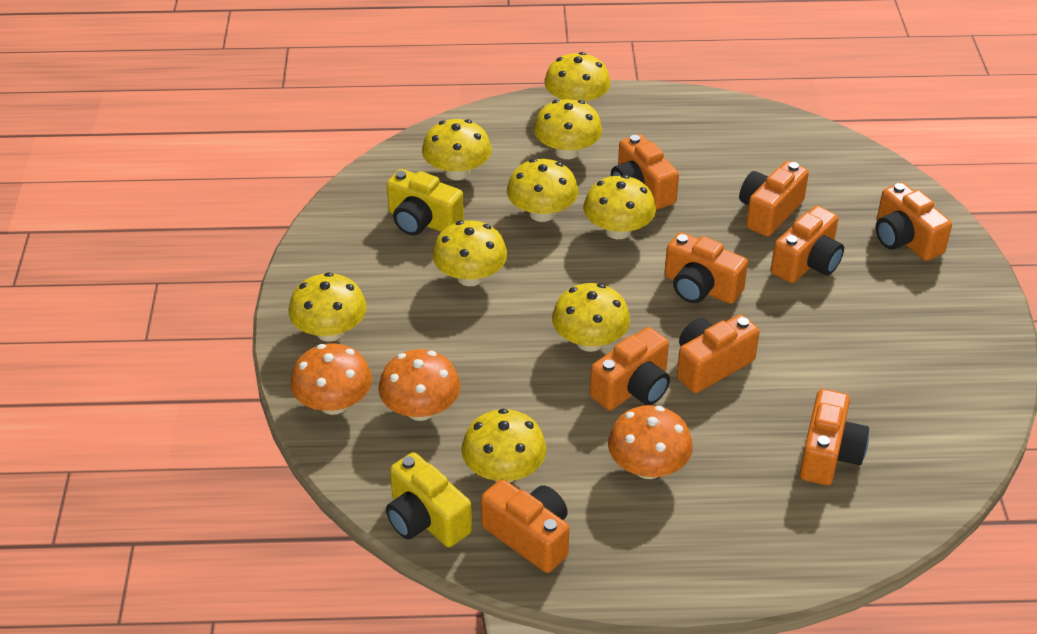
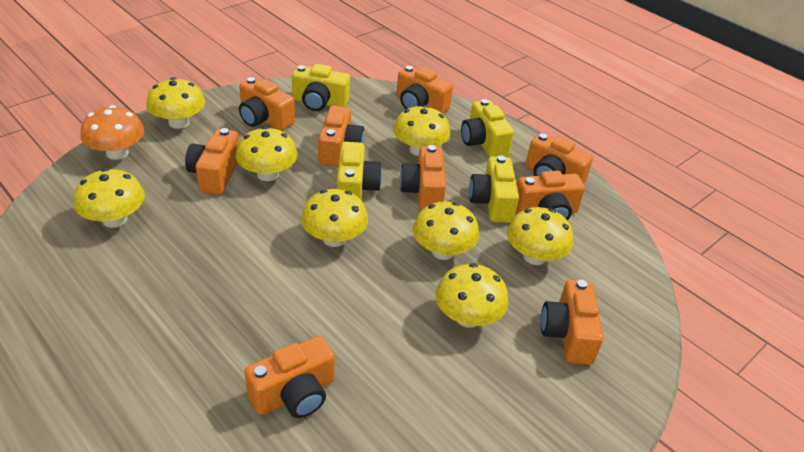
orange mushroom: 3 -> 1
yellow camera: 2 -> 4
yellow mushroom: 9 -> 8

